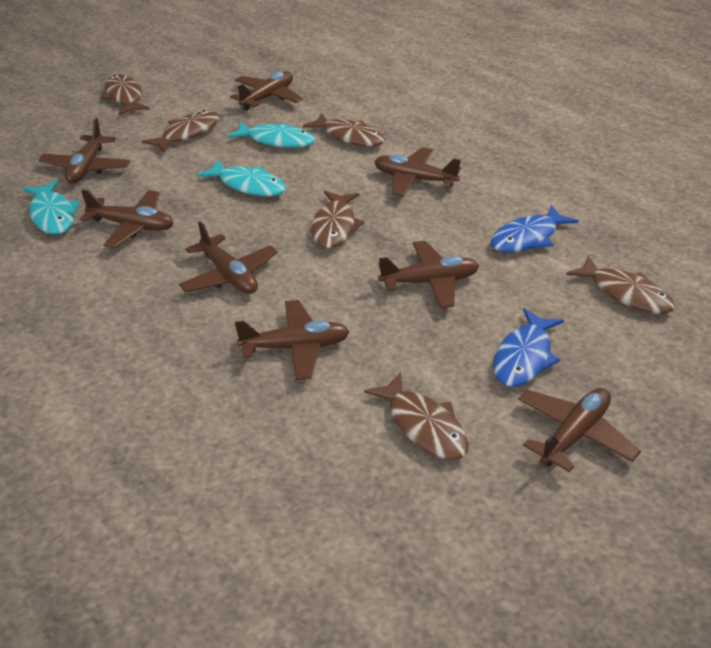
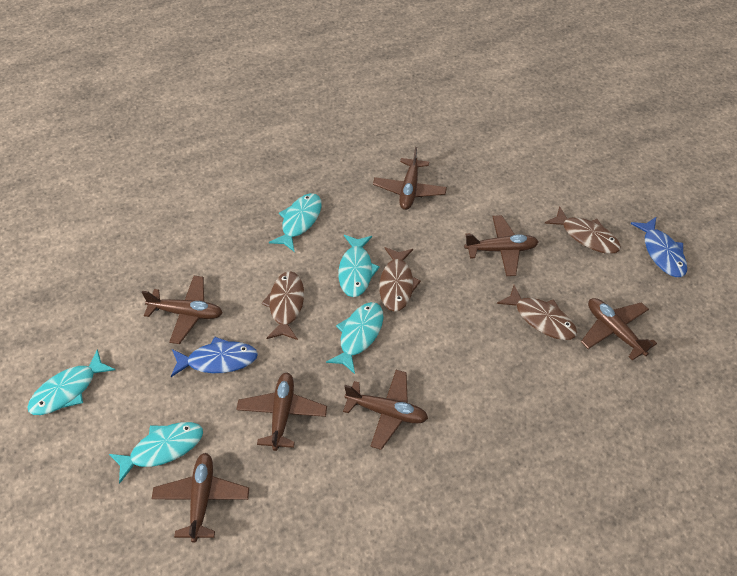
brown fish: 6 -> 4
brown plane: 8 -> 7
turquoise fish: 3 -> 5

